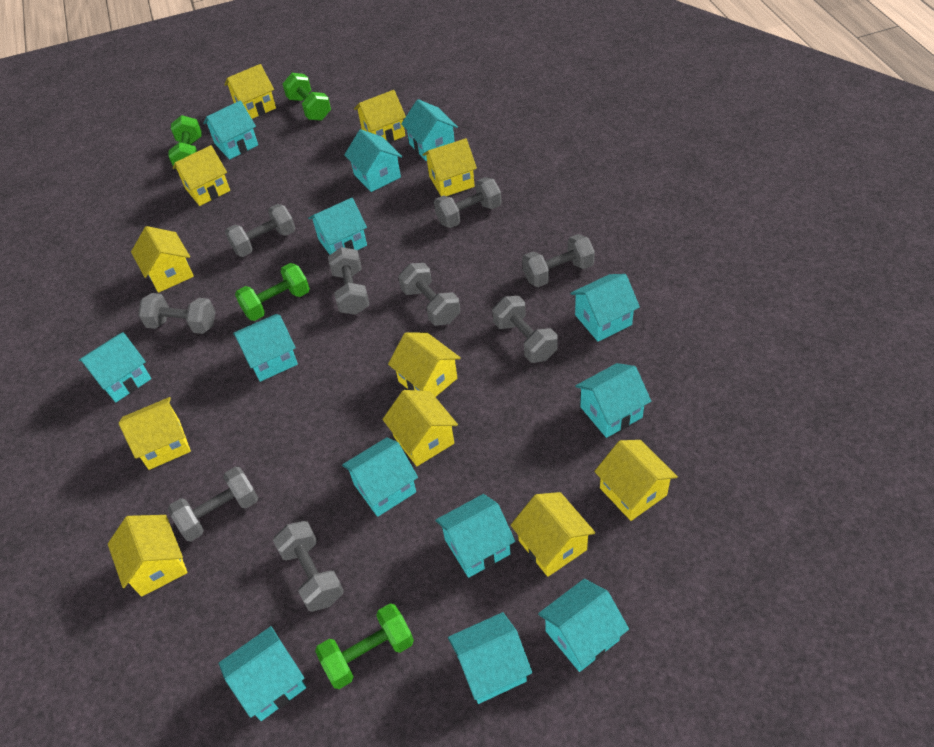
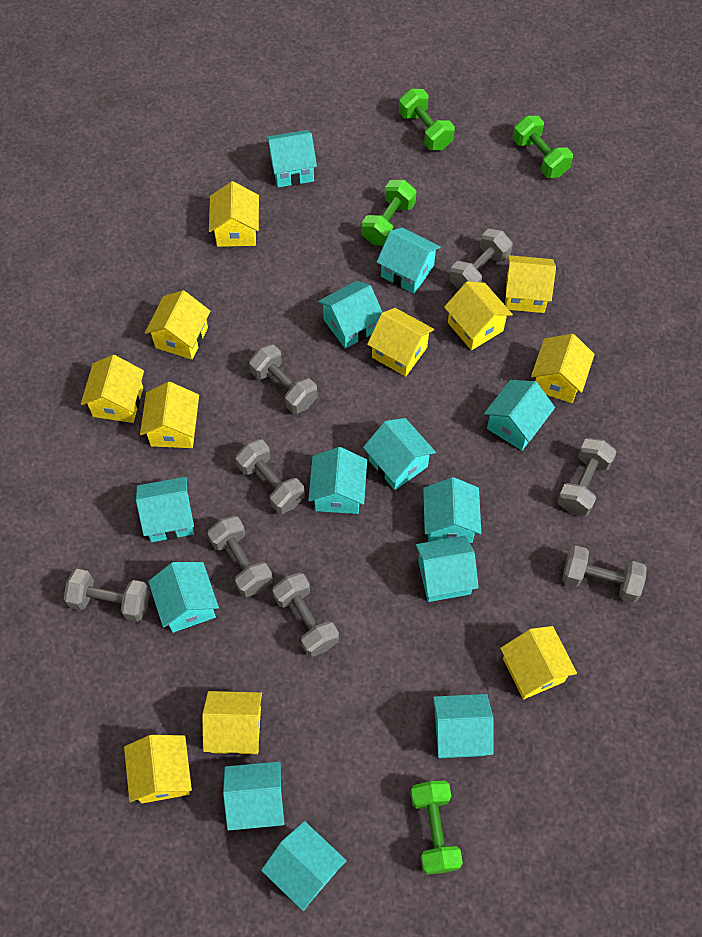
grey dumbbell: 9 -> 8

